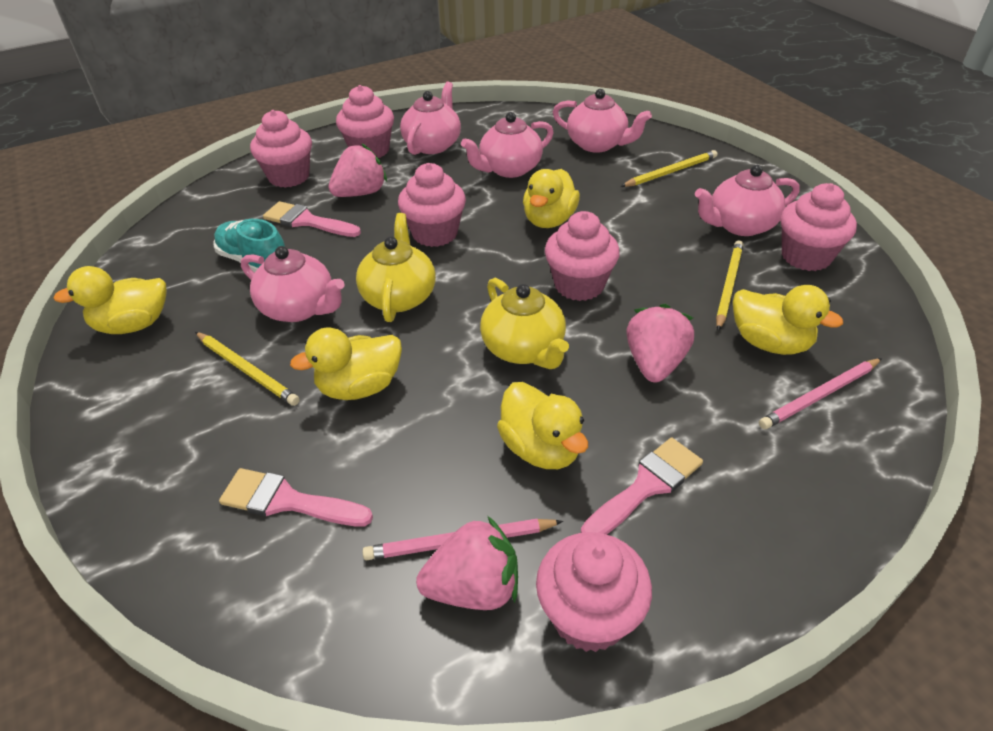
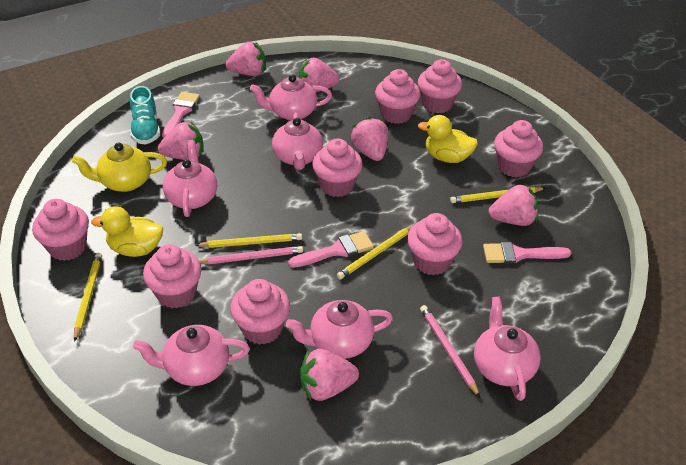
pink cupcake: 6 -> 8
pink strawberry: 3 -> 6
pink teapot: 5 -> 6
yellow duck: 5 -> 2
yellow pencil: 3 -> 4
yellow teapot: 2 -> 1

